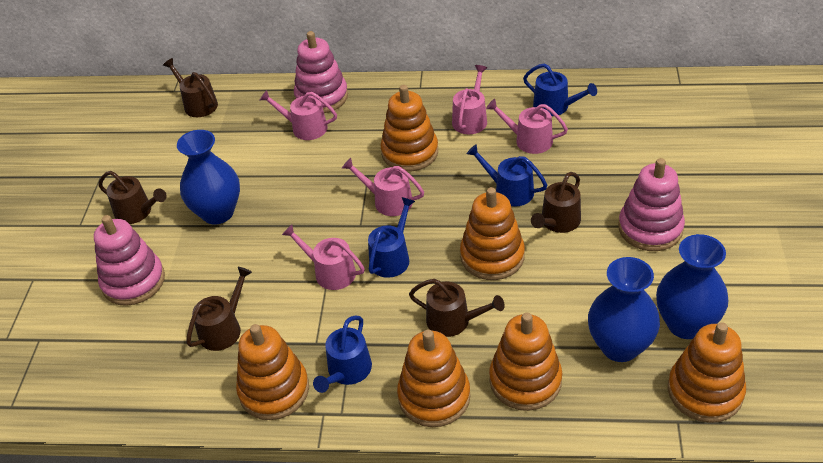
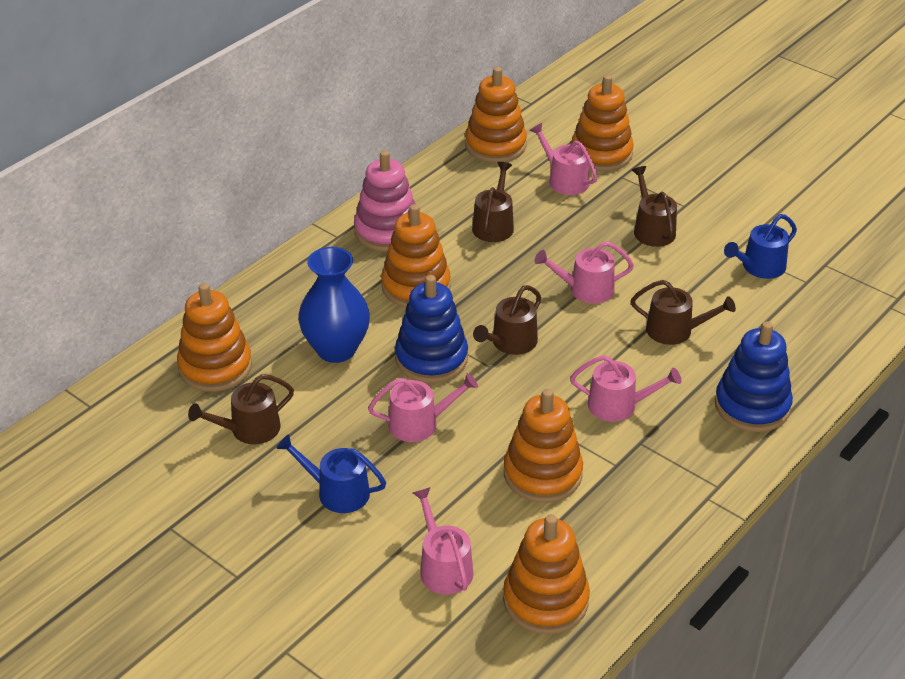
blue stacking toy: 0 -> 2
blue vase: 3 -> 1
blue watering can: 4 -> 2
pink stacking toy: 3 -> 1

